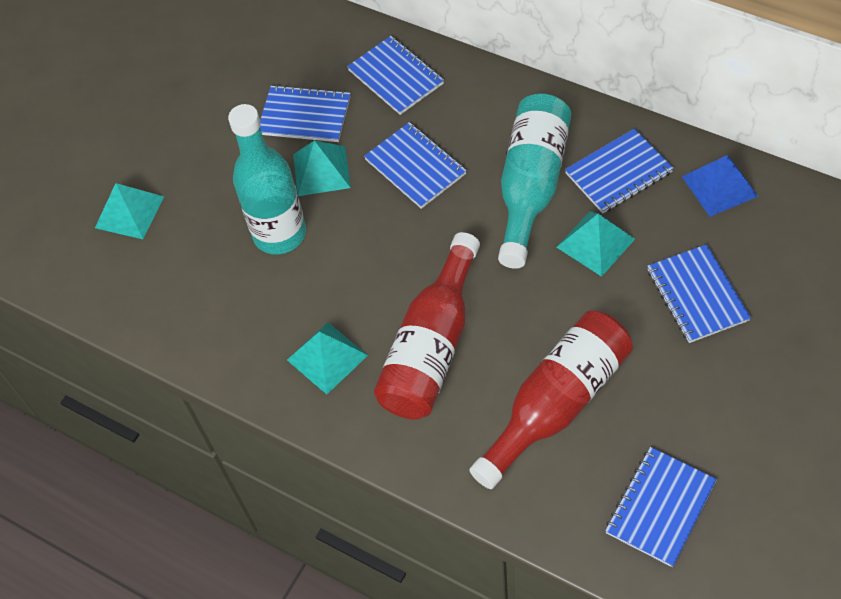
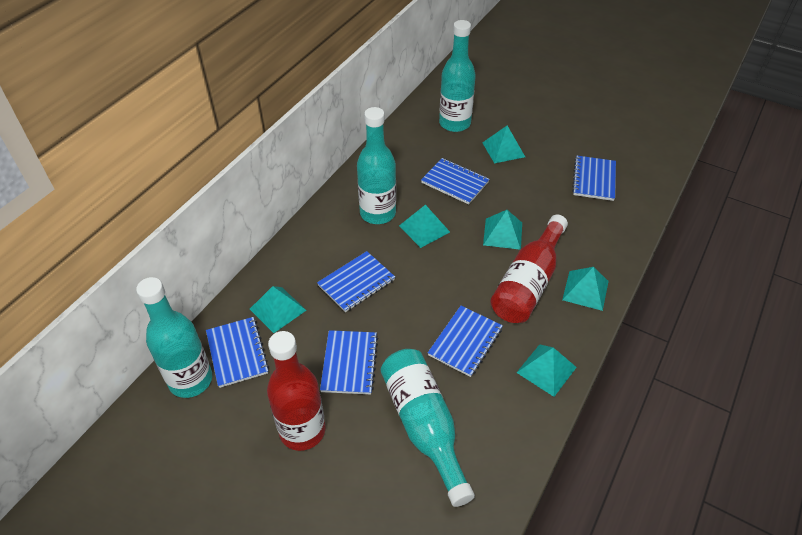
blue pyramid: 1 -> 0
turquoise bottle: 2 -> 4
turquoise pyramid: 4 -> 6

